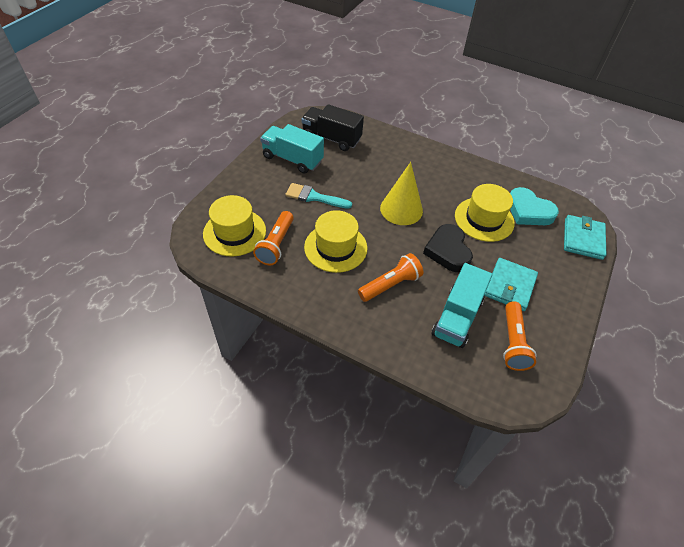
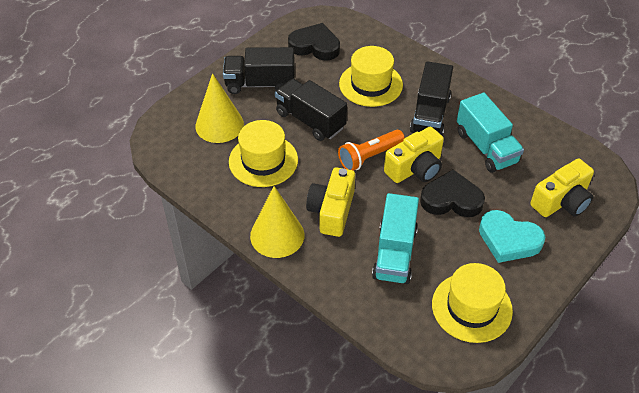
black heart: 1 -> 2
black truck: 1 -> 3
orange flashlight: 3 -> 1
turquoise brush: 1 -> 0
turquoise wallet: 2 -> 0
yellow camera: 0 -> 3
yellow cone: 1 -> 2

